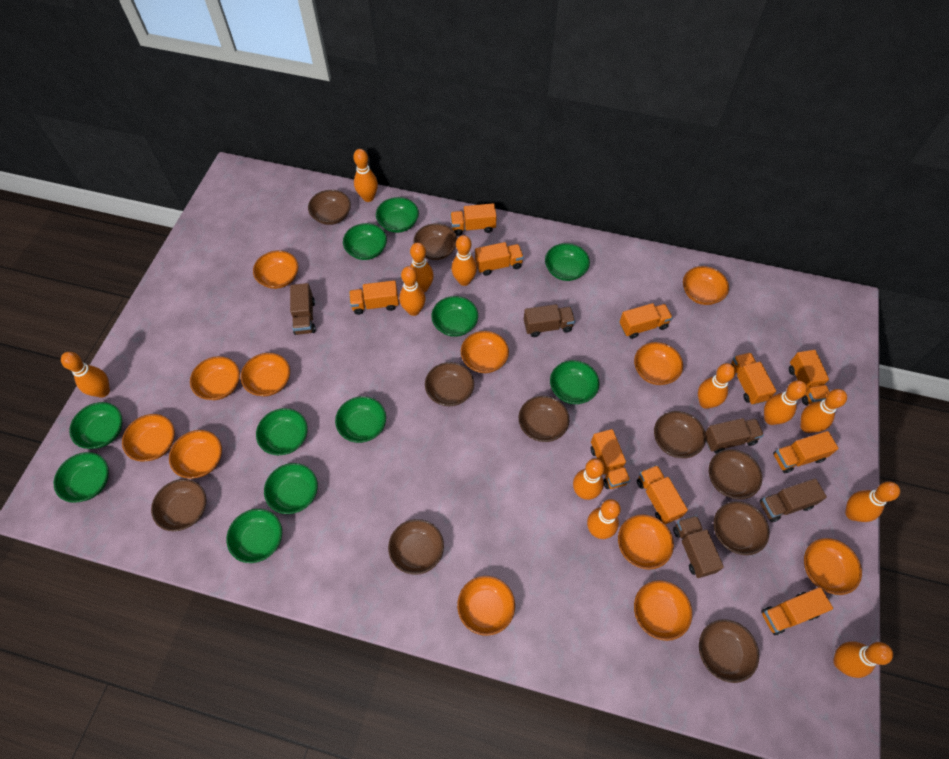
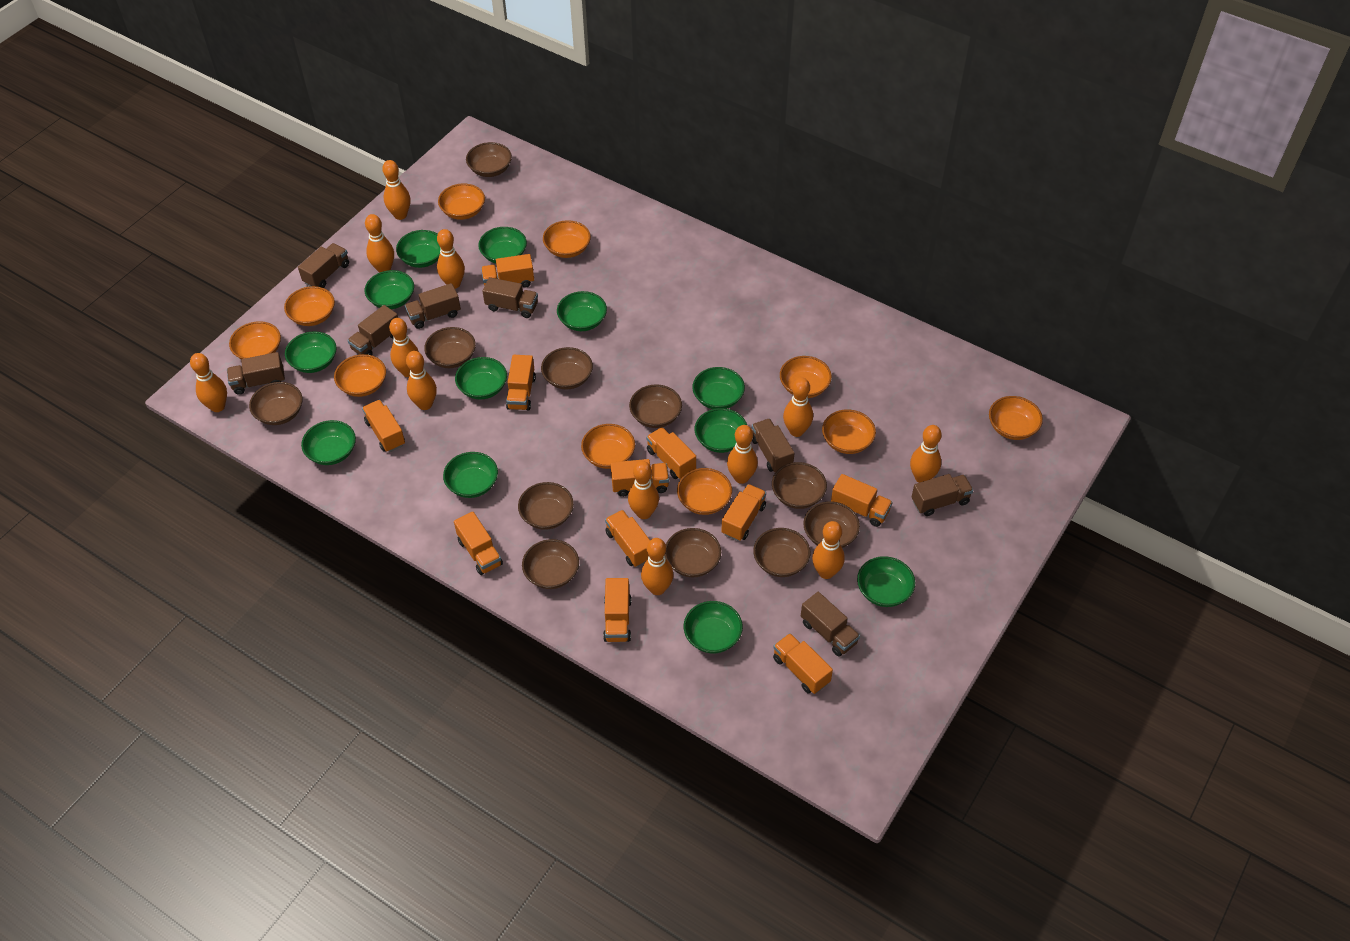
brown bowl: 10 -> 11
brown truck: 5 -> 8
green bowl: 11 -> 12
orange bowl: 12 -> 10
orange truck: 10 -> 11

